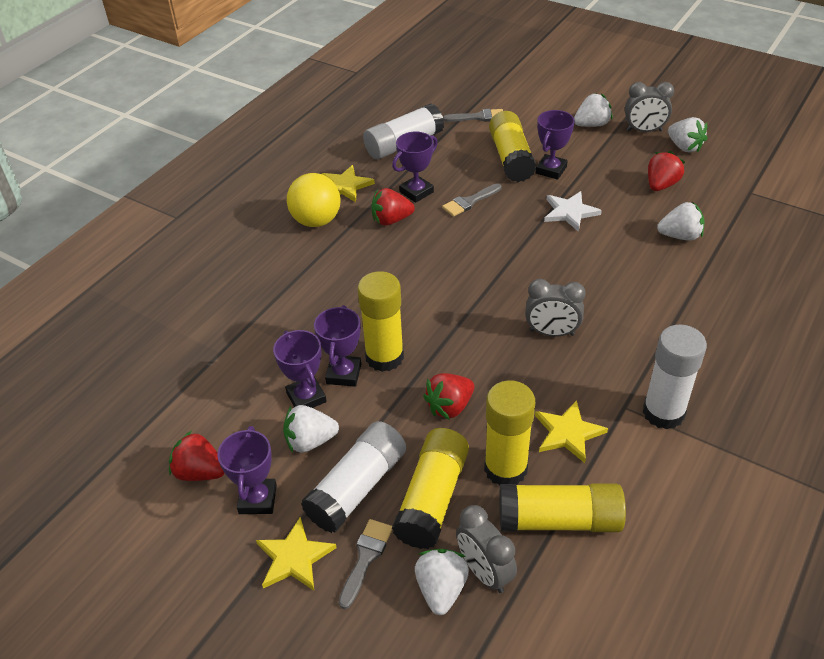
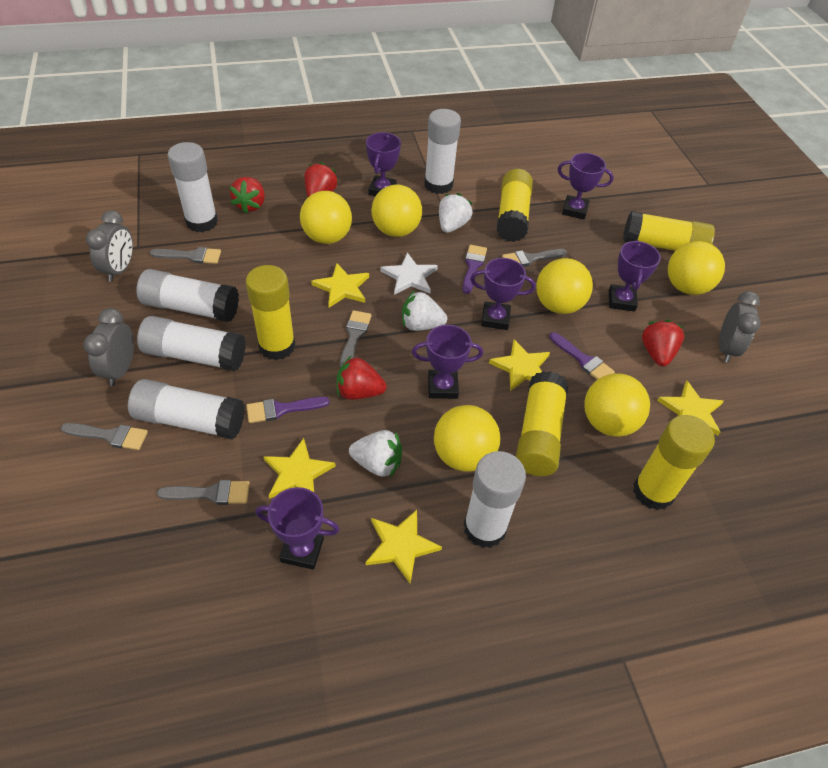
grey brush: 3 -> 5
purple brush: 0 -> 3
purple trophy: 5 -> 6
white glue stick: 3 -> 6
white strawberry: 5 -> 3
yellow ball: 1 -> 6
yellow star: 3 -> 5

